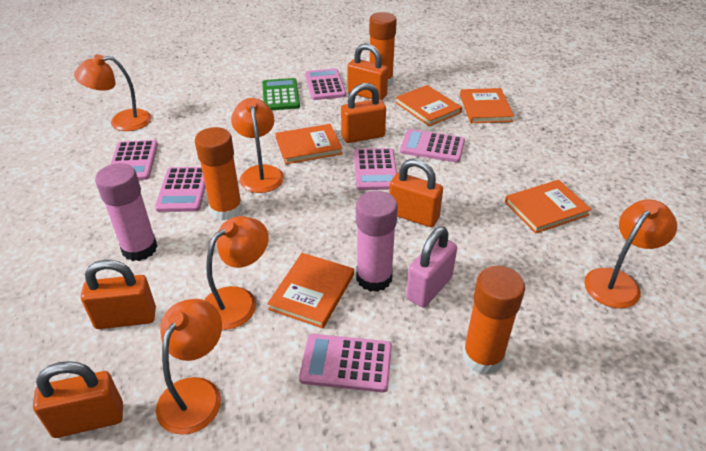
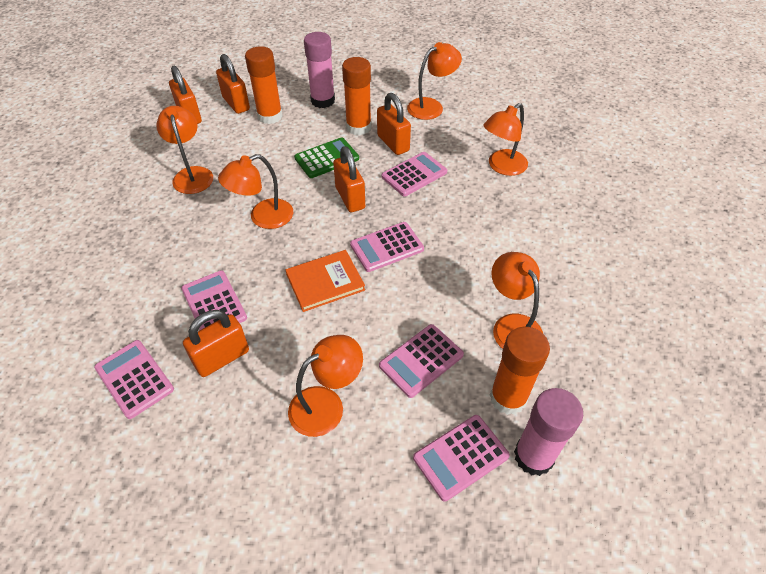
orange book: 5 -> 1
orange lamp: 5 -> 6
pink padlock: 1 -> 0

